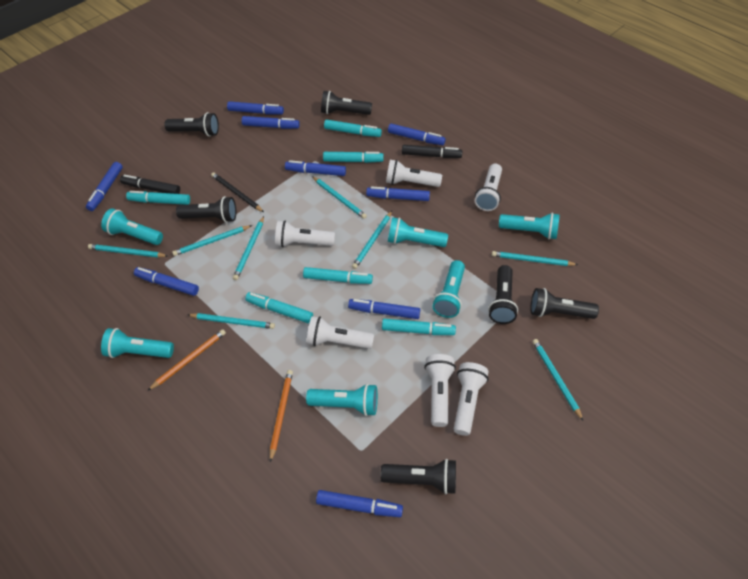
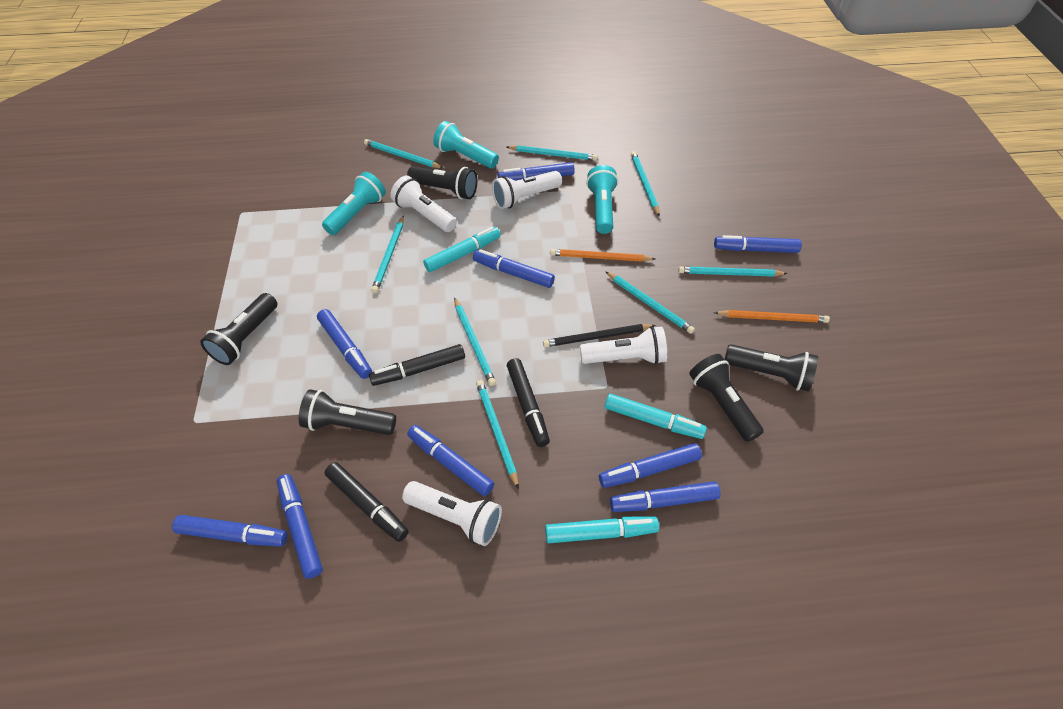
black flashlight: 6 -> 5
black marker: 2 -> 3
turquoise flashlight: 6 -> 3
turquoise marker: 6 -> 3
white flashlight: 6 -> 4

